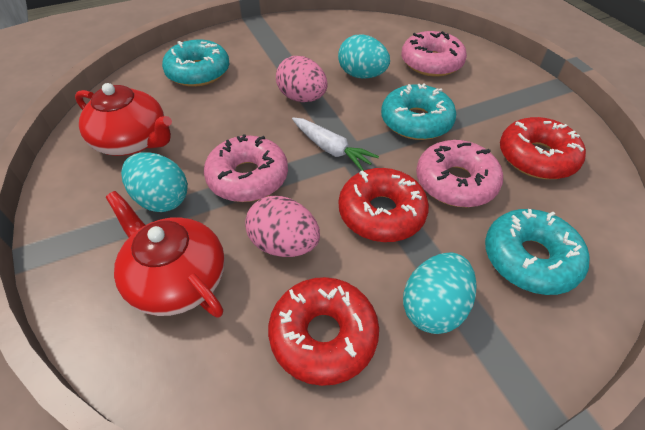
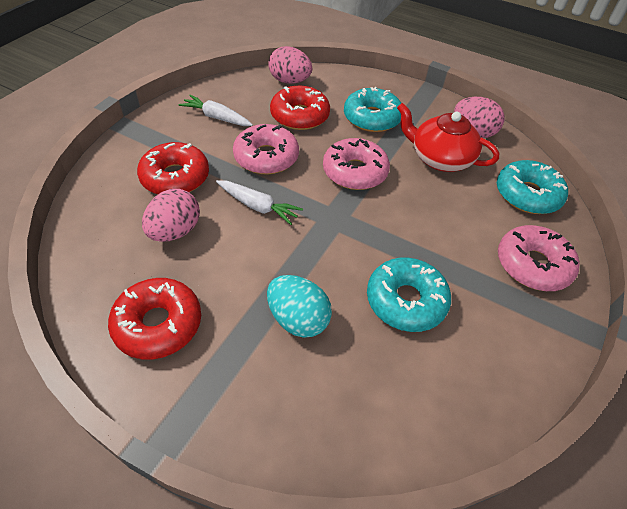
pink egg: 2 -> 3
red teapot: 2 -> 1
turquoise egg: 3 -> 1
white carrot: 1 -> 2

